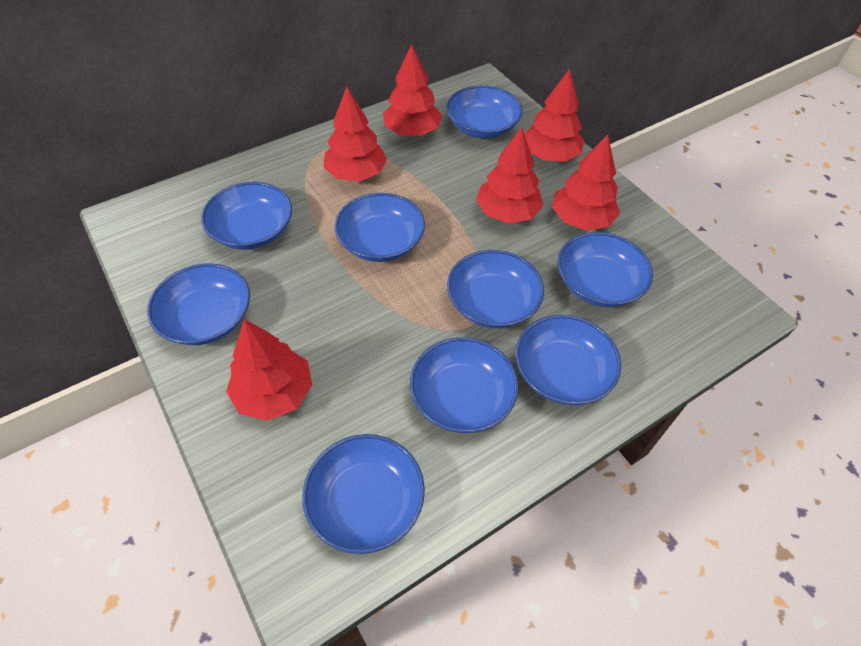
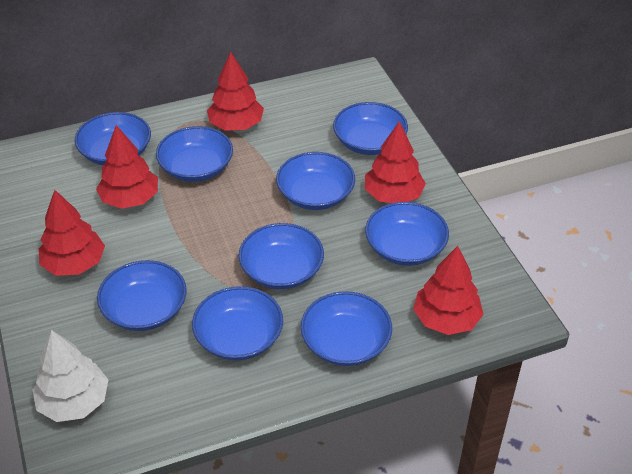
red tree: 6 -> 5
white tree: 0 -> 1

